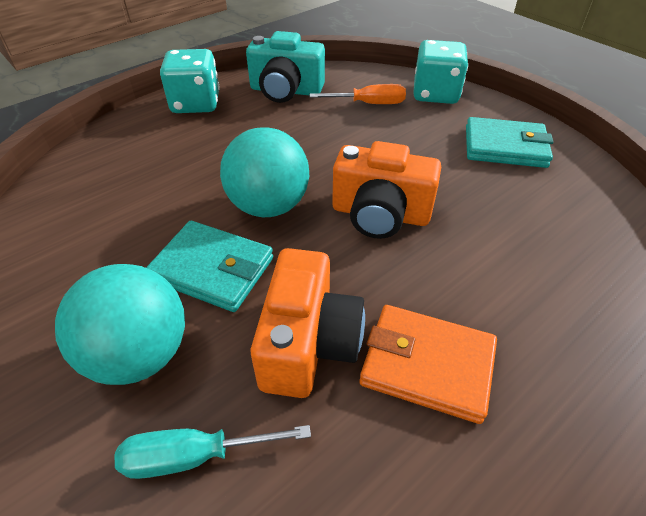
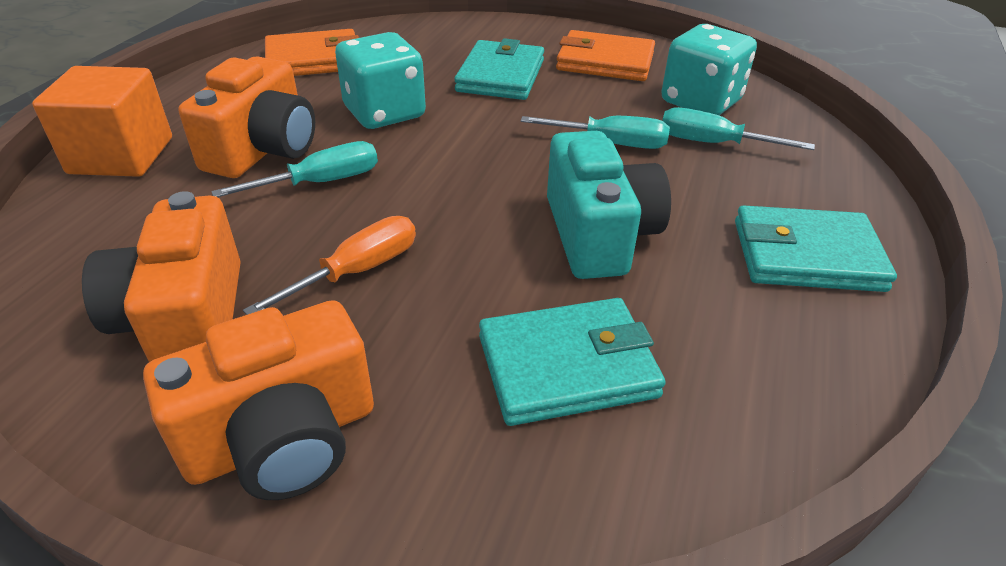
orange camera: 2 -> 3
orange cube: 0 -> 1
orange wallet: 1 -> 2
turquoise ball: 2 -> 0
turquoise screwdriver: 1 -> 3
turquoise wallet: 2 -> 3

